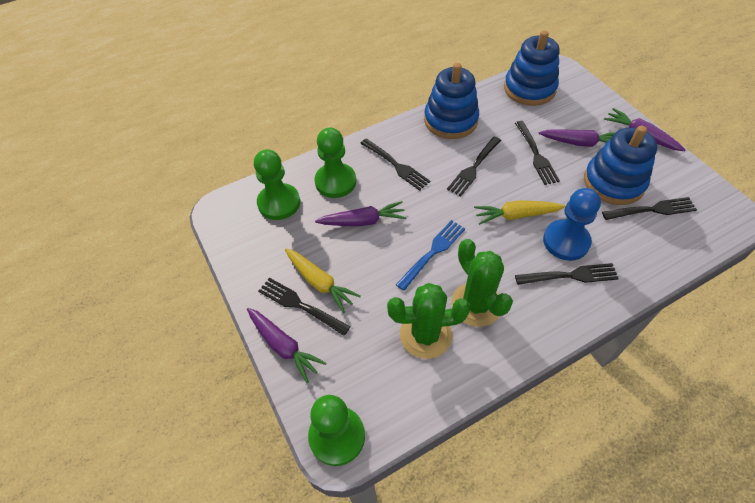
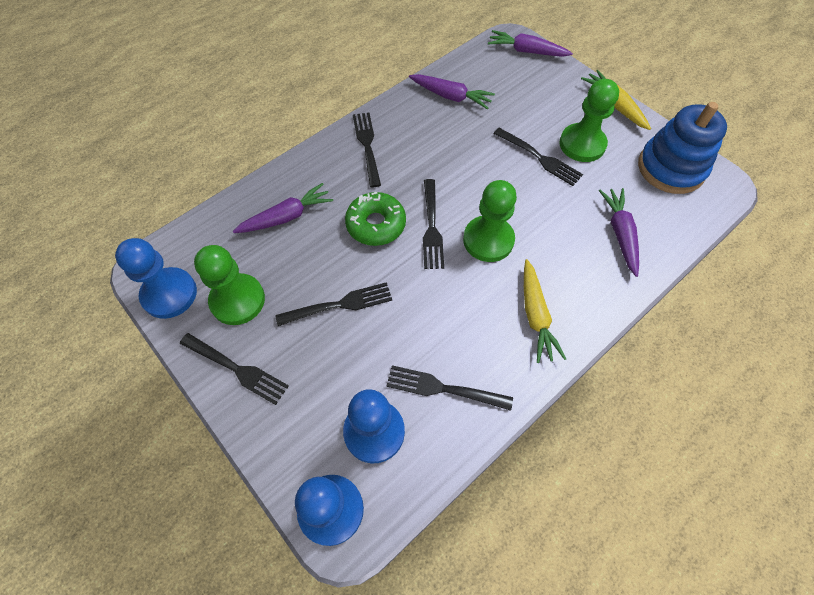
blue fork: 1 -> 0
blue pawn: 1 -> 3
blue stacking toy: 3 -> 1
green cactus: 2 -> 0
green donut: 0 -> 1

